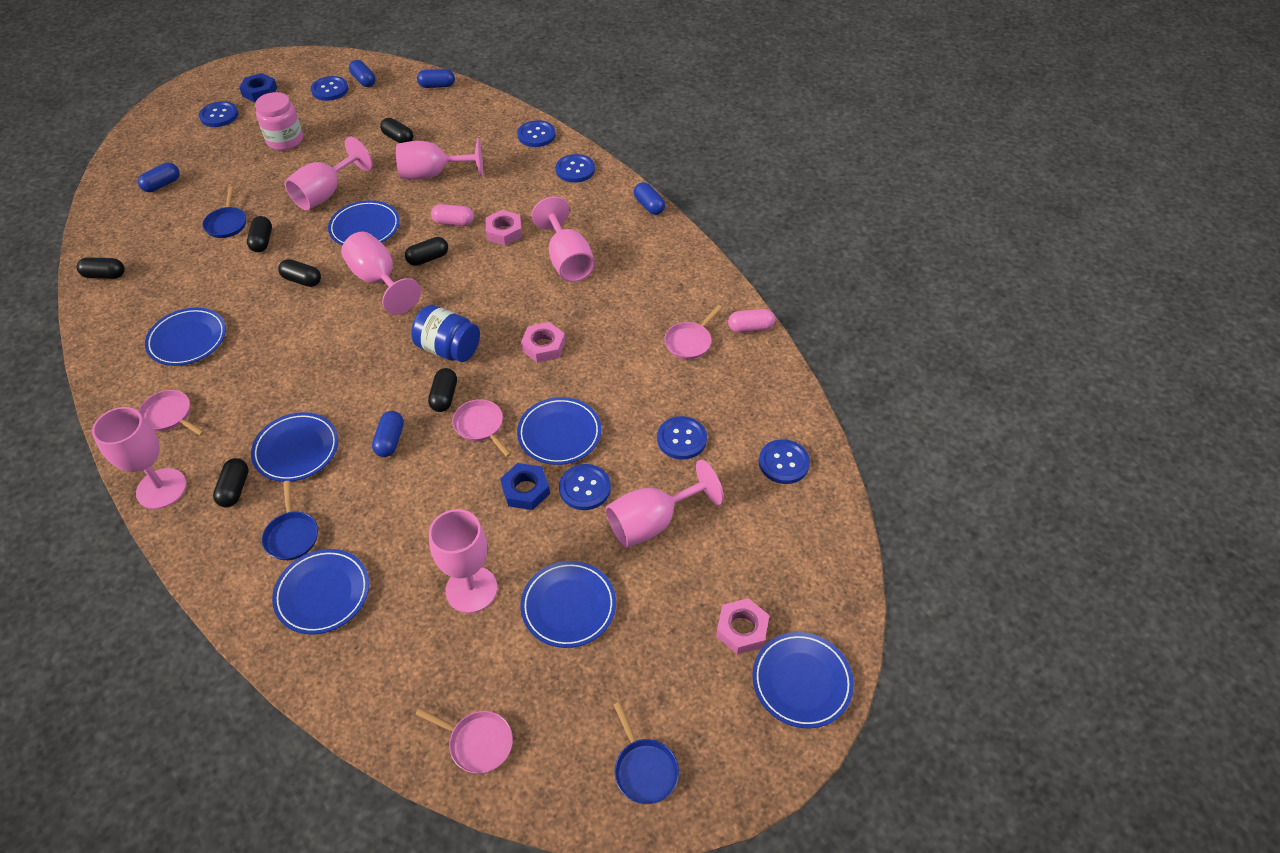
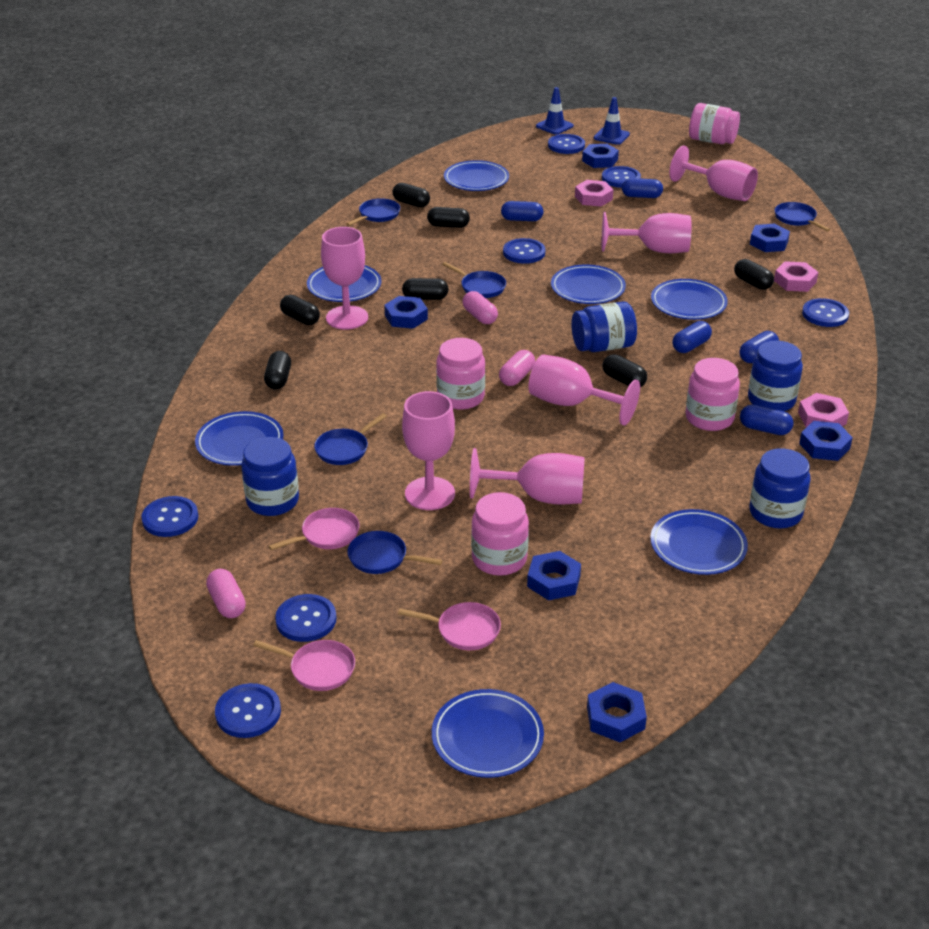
blue jar: 1 -> 4
blue nut: 2 -> 6
blue pan: 3 -> 5
blue traffic cone: 0 -> 2
pink capsule: 2 -> 3
pink goblet: 7 -> 6
pink jar: 1 -> 4
pink pan: 4 -> 3

